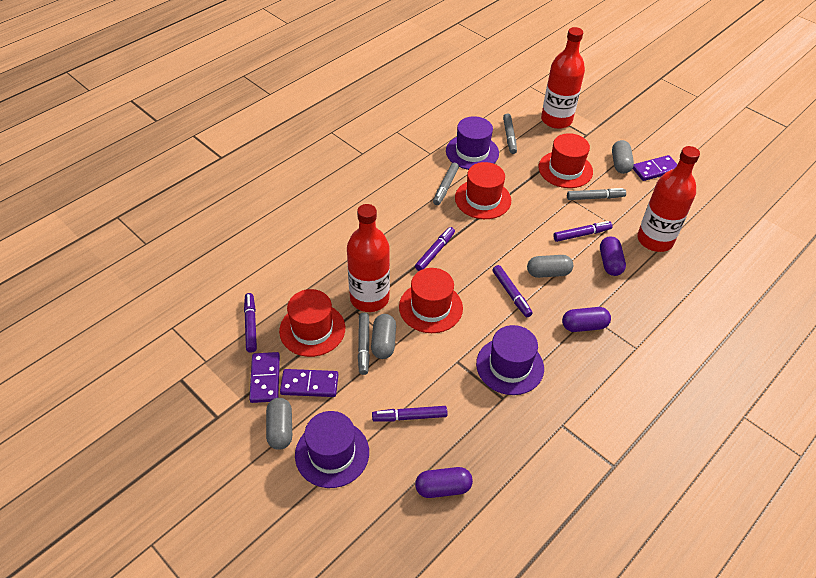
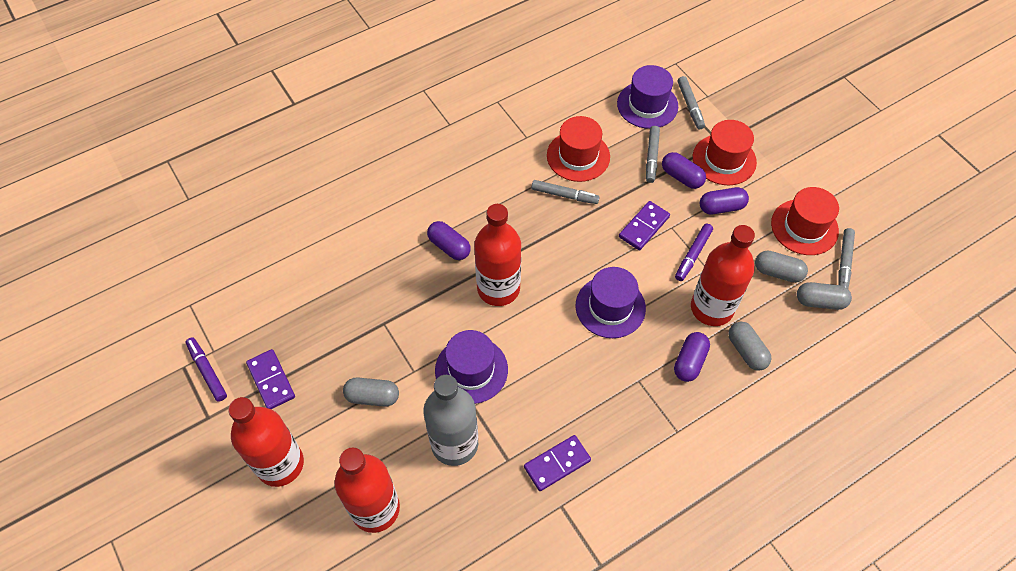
grey bottle: 0 -> 1
purple capsule: 3 -> 4
purple marker: 5 -> 2
red bottle: 3 -> 4
red hat: 4 -> 3

